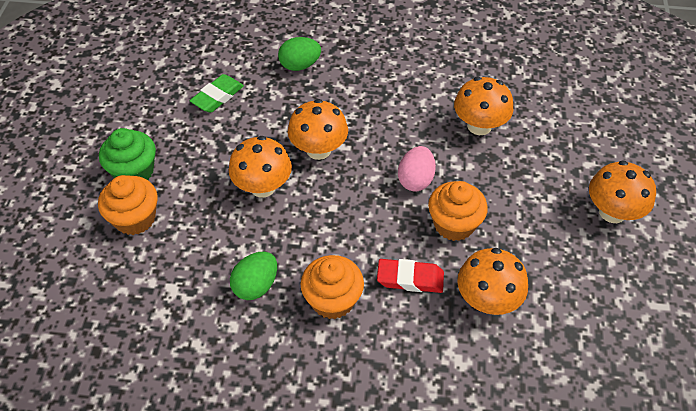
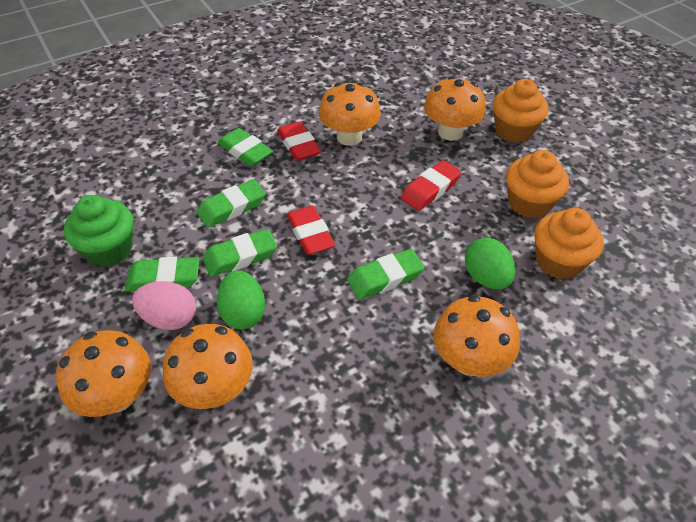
green eraser: 1 -> 5
red eraser: 1 -> 3

